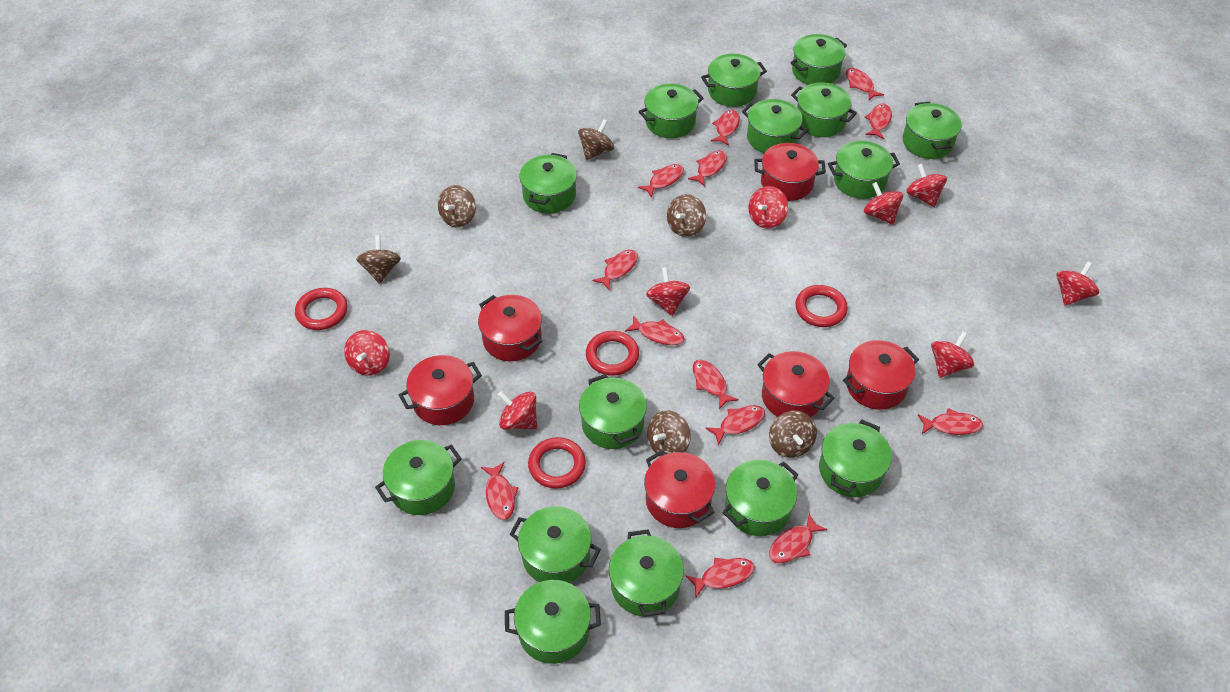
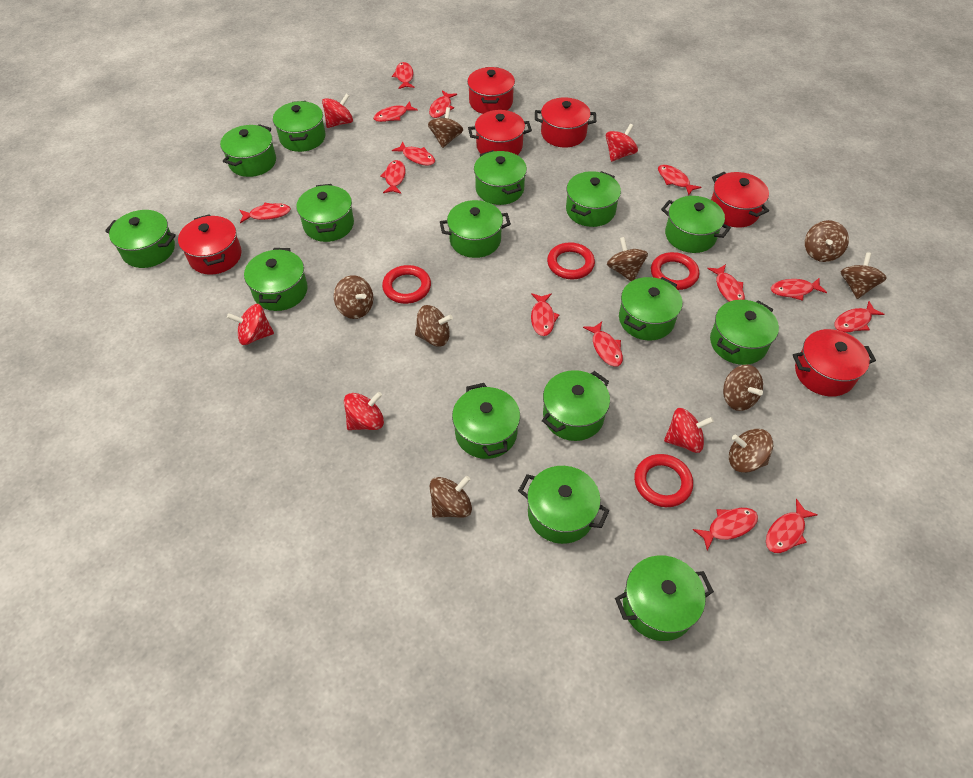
brown spinning top: 6 -> 9
red fish: 13 -> 14
red spinning top: 8 -> 5

